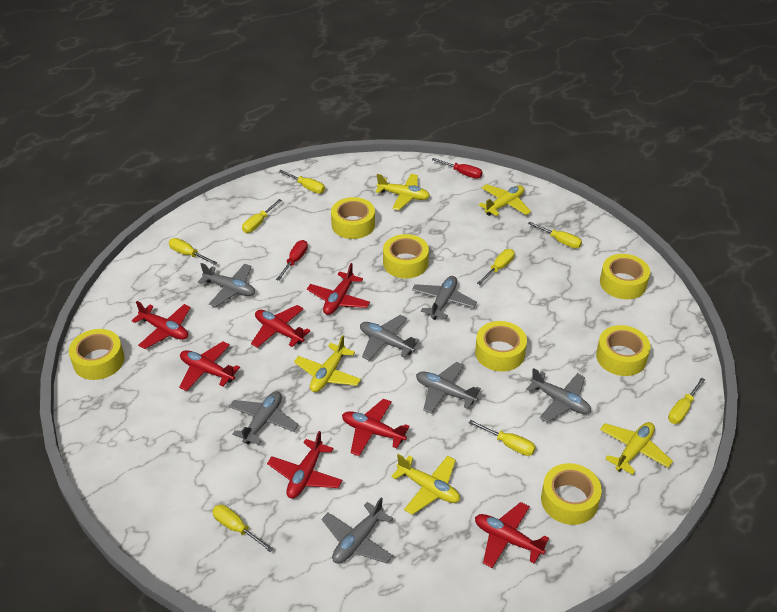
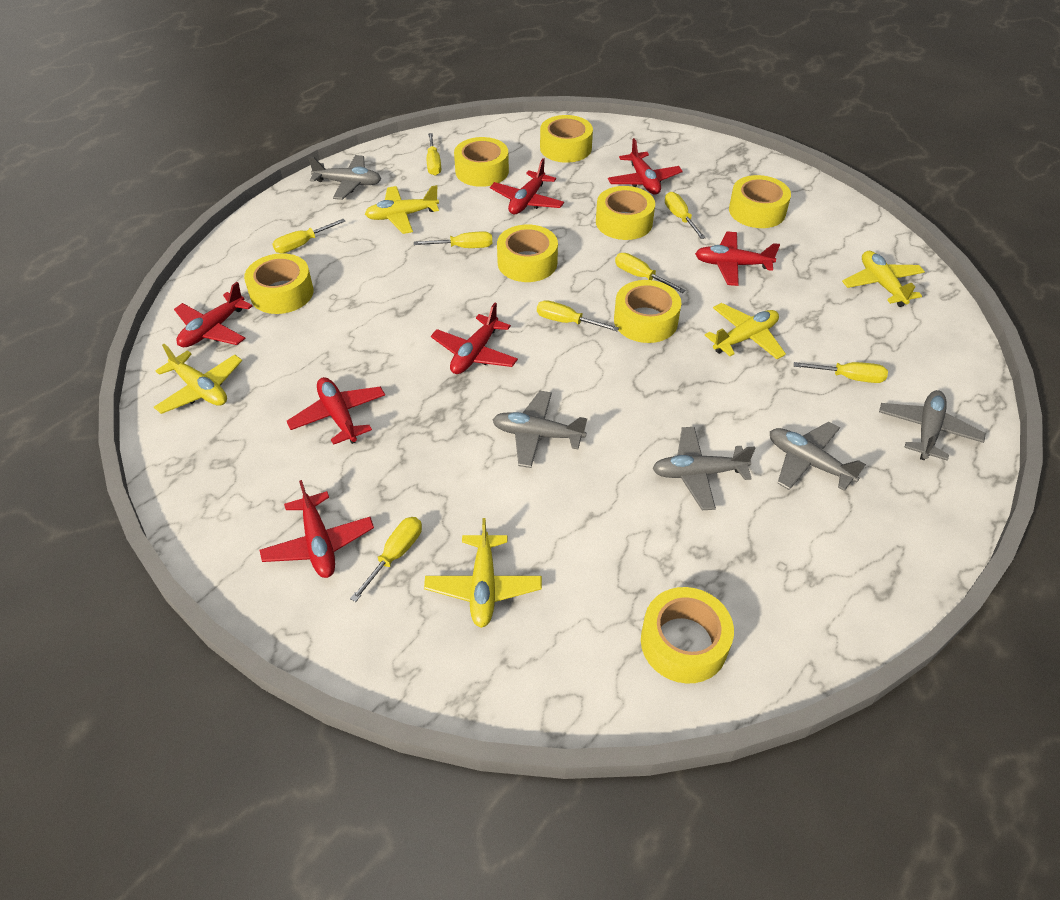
grey plane: 7 -> 5
red screwdriver: 2 -> 0
yellow tape: 7 -> 8

